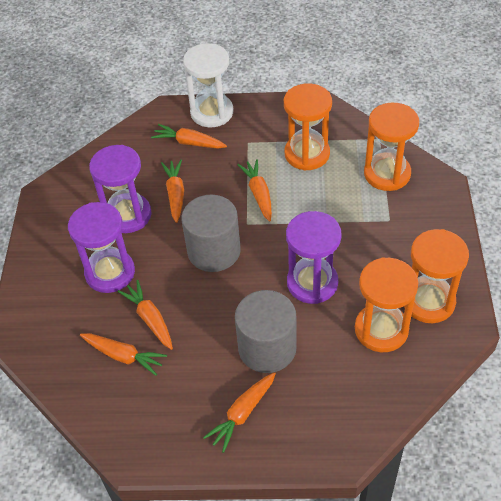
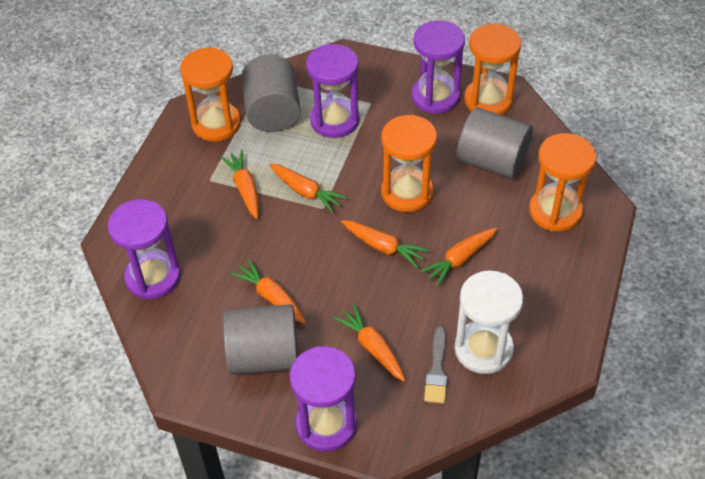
grey brush: 0 -> 1
grey cylinder: 2 -> 3
purple hourglass: 3 -> 4

